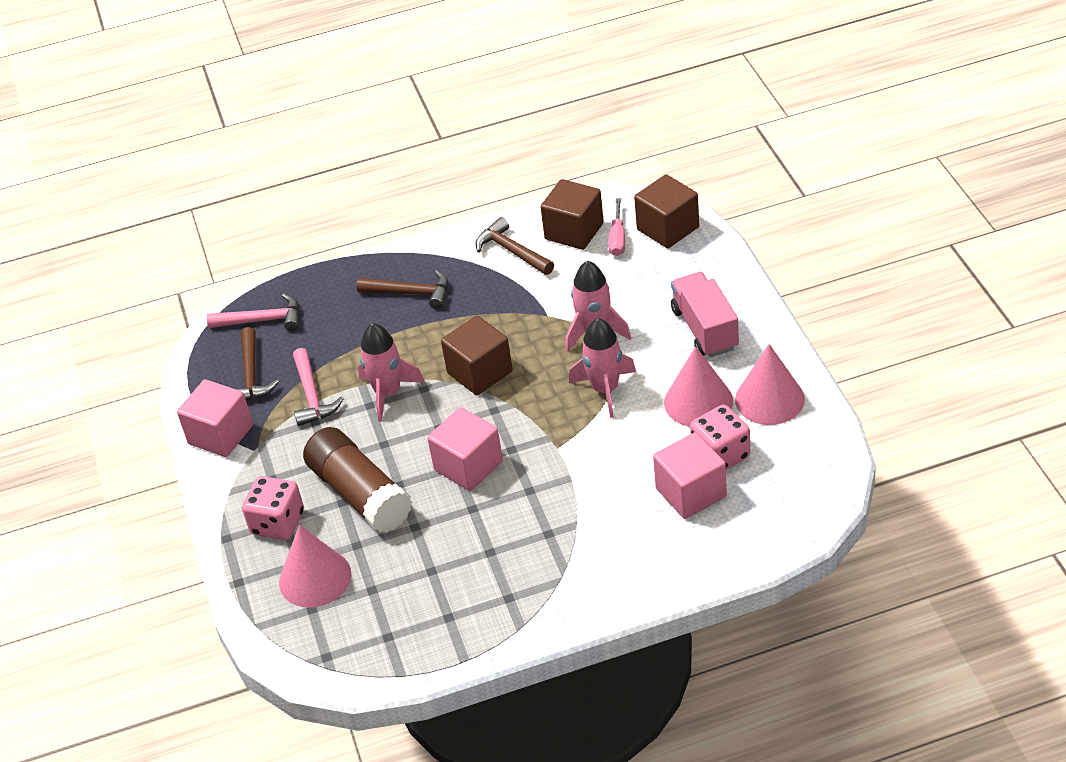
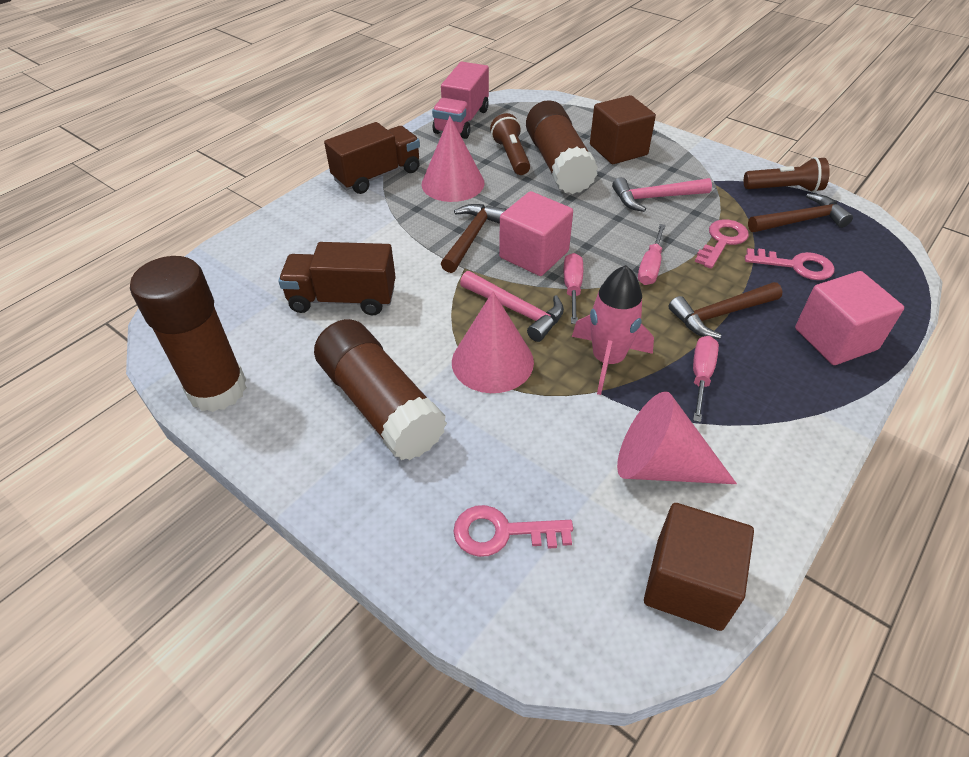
brown cube: 3 -> 2
brown flashlight: 0 -> 2
brown glue stick: 1 -> 3
brown truck: 0 -> 2
pink cube: 3 -> 2
pink dice: 2 -> 0
pink key: 0 -> 3
pink rocket: 3 -> 1
pink screwdriver: 1 -> 3

